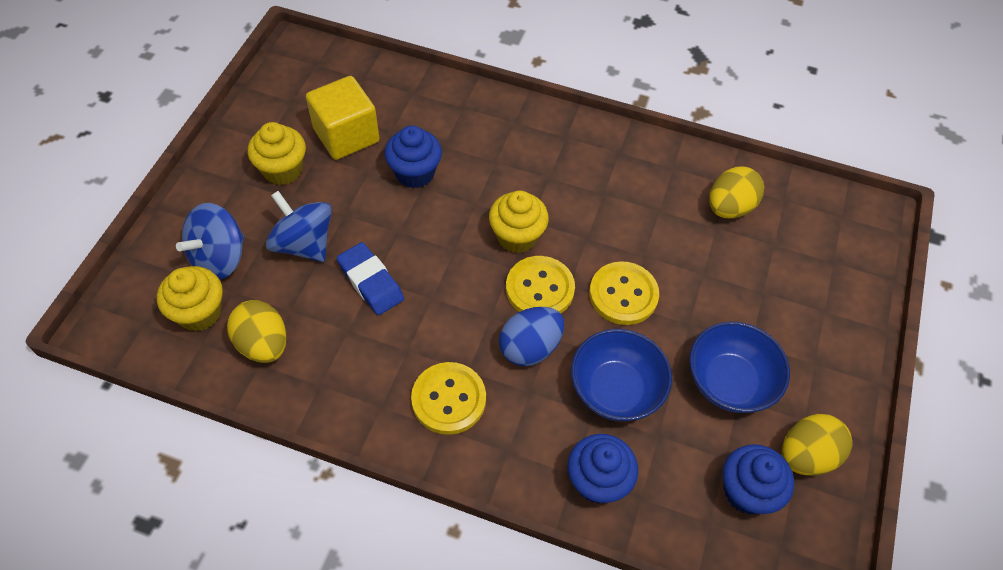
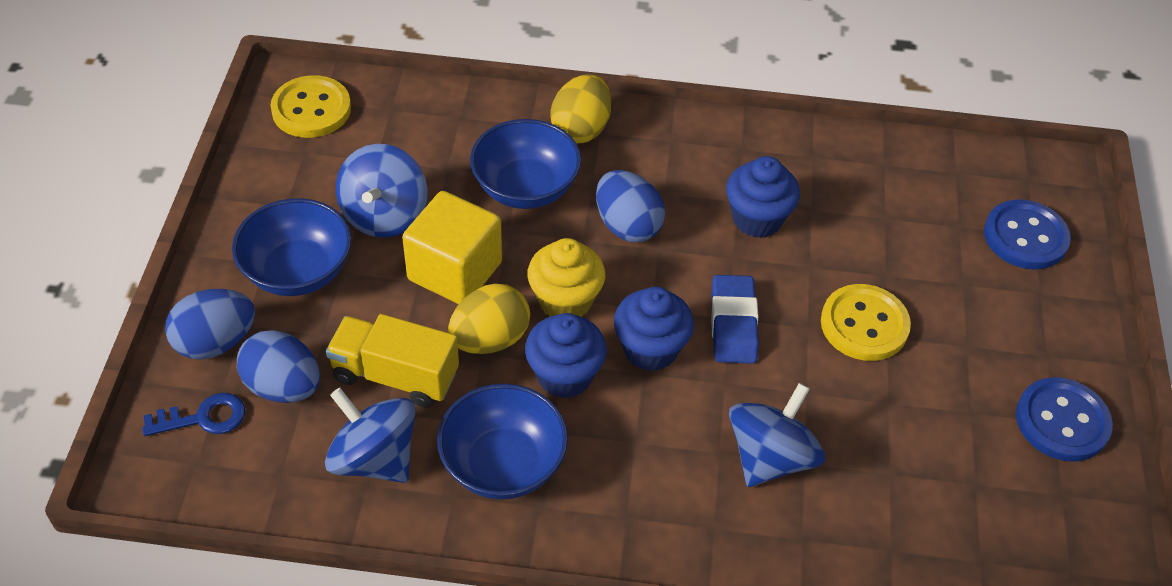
blue bowl: 2 -> 3
blue button: 0 -> 2
blue egg: 1 -> 3
blue key: 0 -> 1
blue spinning top: 2 -> 3
yellow button: 3 -> 2
yellow cupcake: 3 -> 1
yellow egg: 3 -> 2
yellow truck: 0 -> 1

